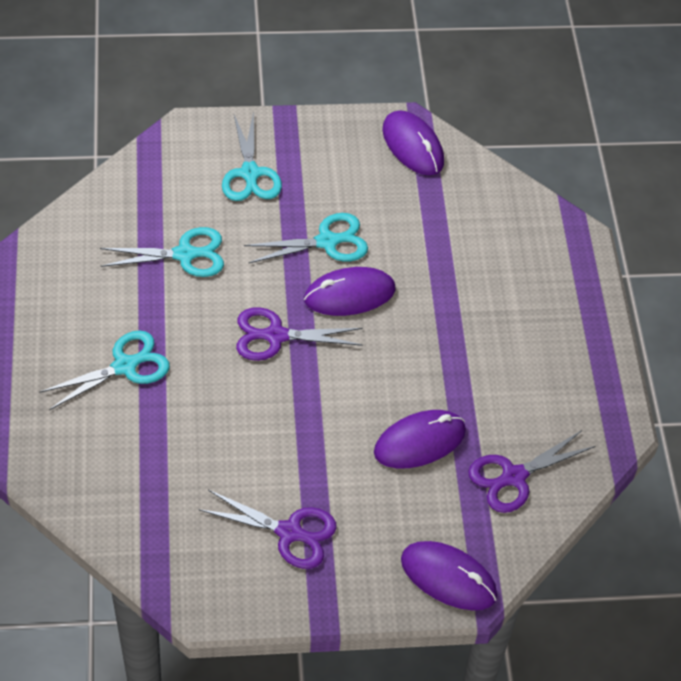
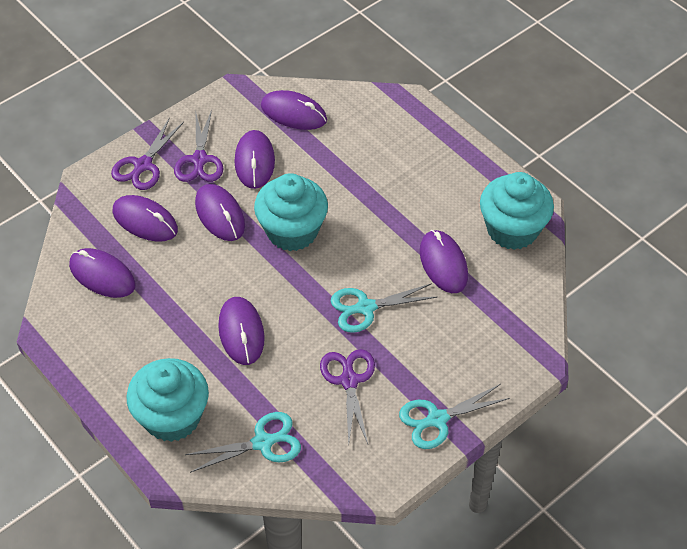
purple mouse: 4 -> 7
turquoise cupcake: 0 -> 3
turquoise scissors: 4 -> 3

